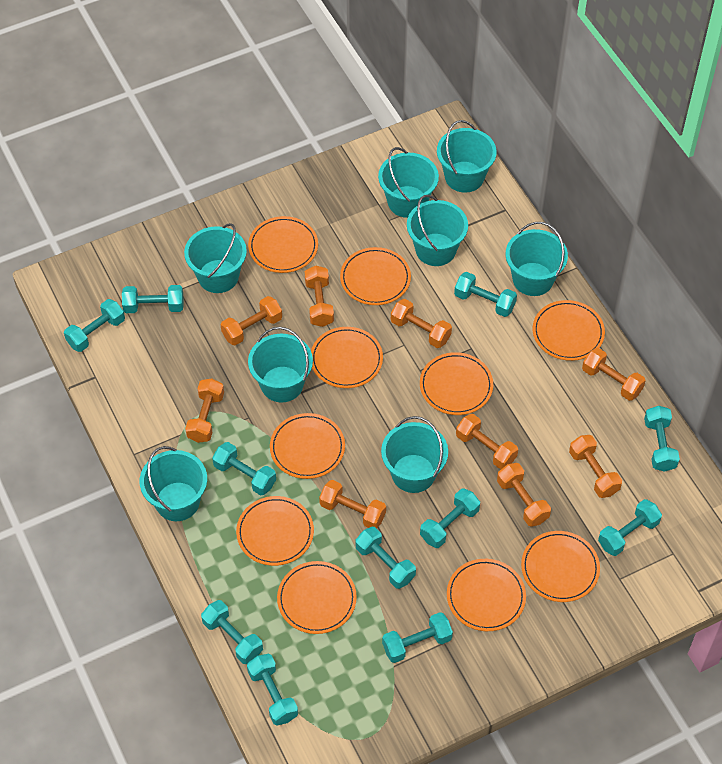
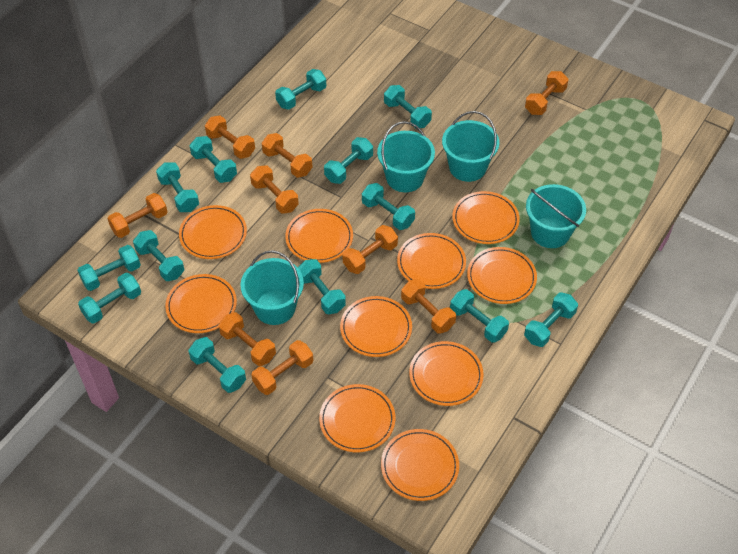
turquoise bucket: 8 -> 4
turquoise dumbbell: 11 -> 13

